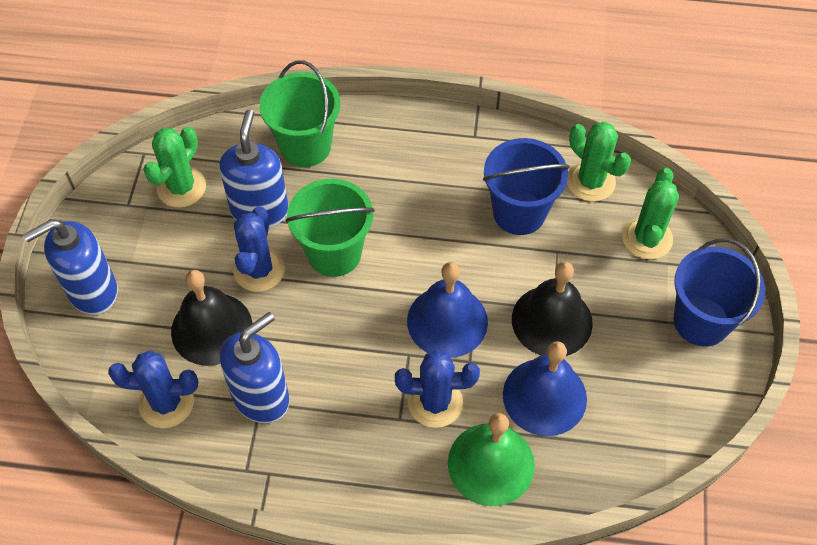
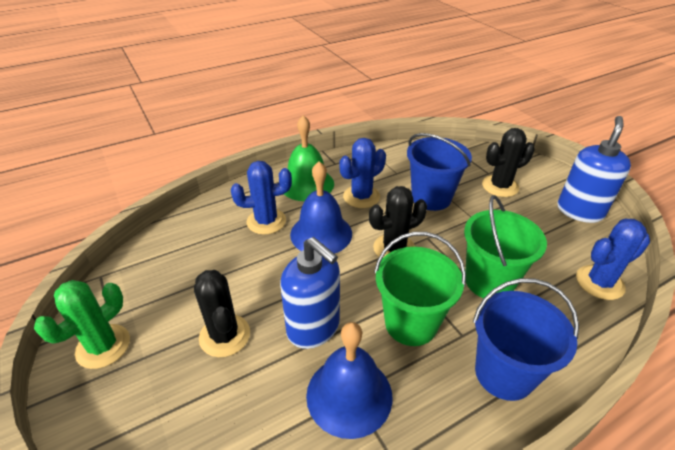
black bell: 2 -> 0
black cactus: 0 -> 3
blue soap dispenser: 3 -> 2
green cactus: 3 -> 1

